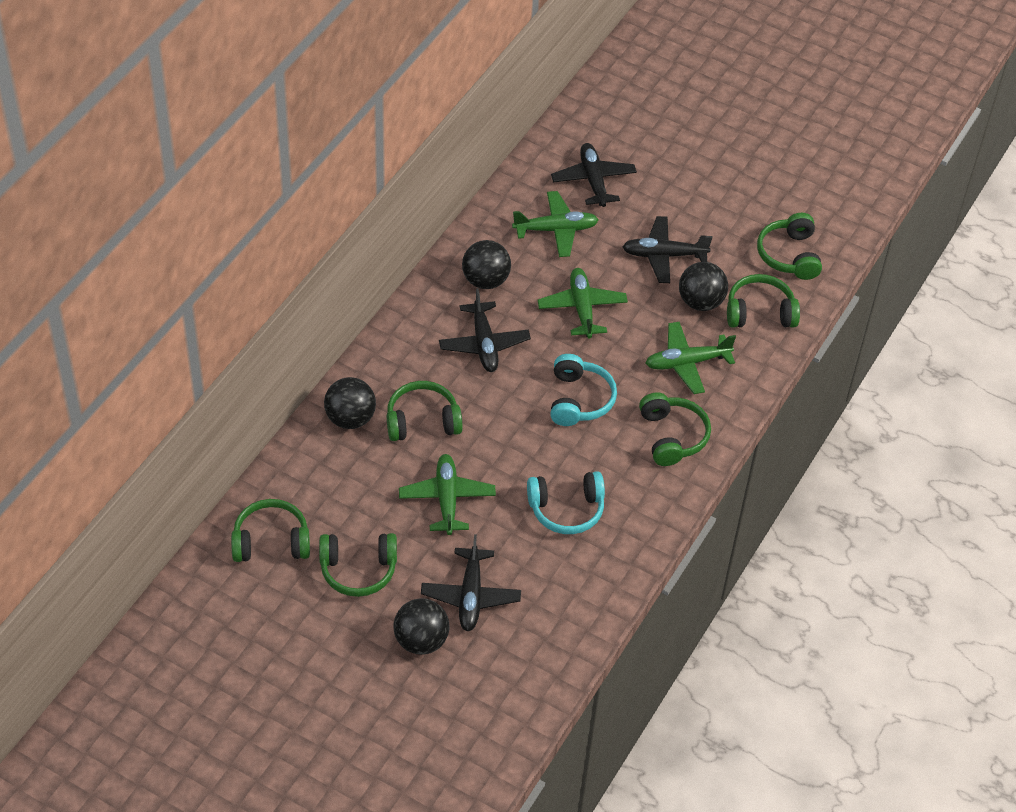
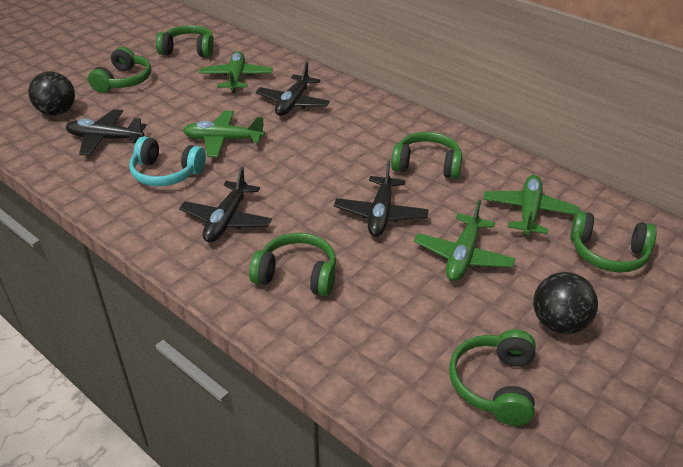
black ball: 4 -> 2
turquoise headphones: 2 -> 1

